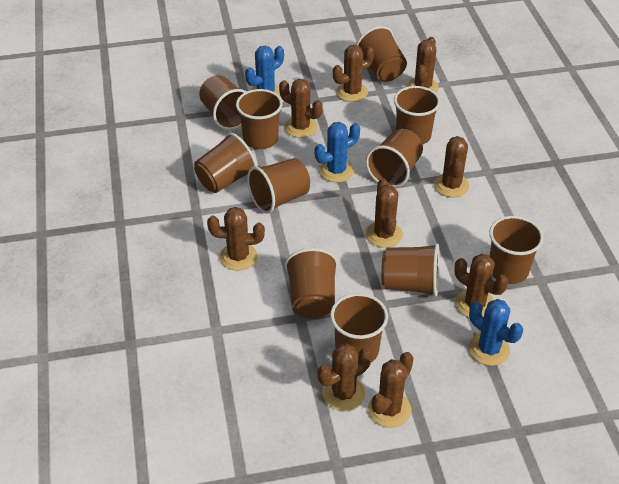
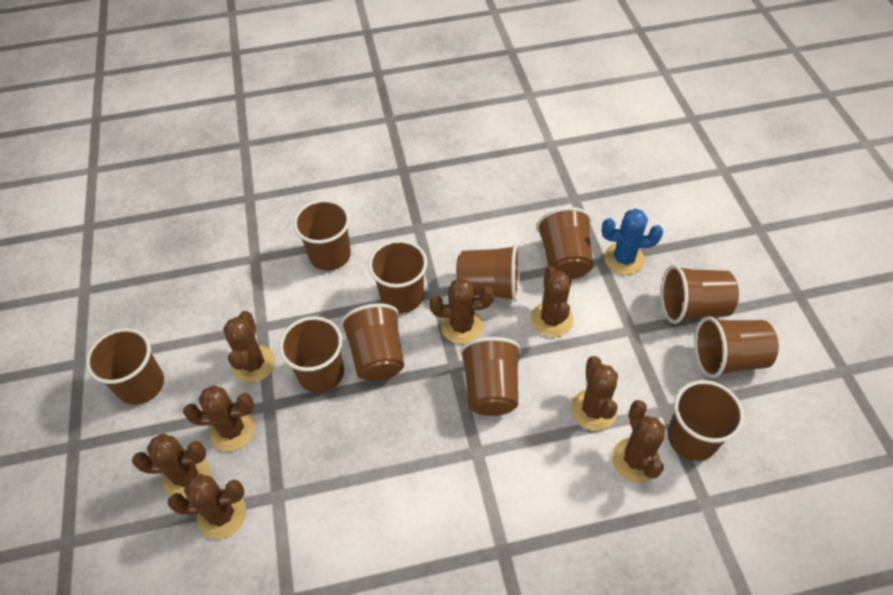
blue cactus: 3 -> 1
brown cactus: 9 -> 8

